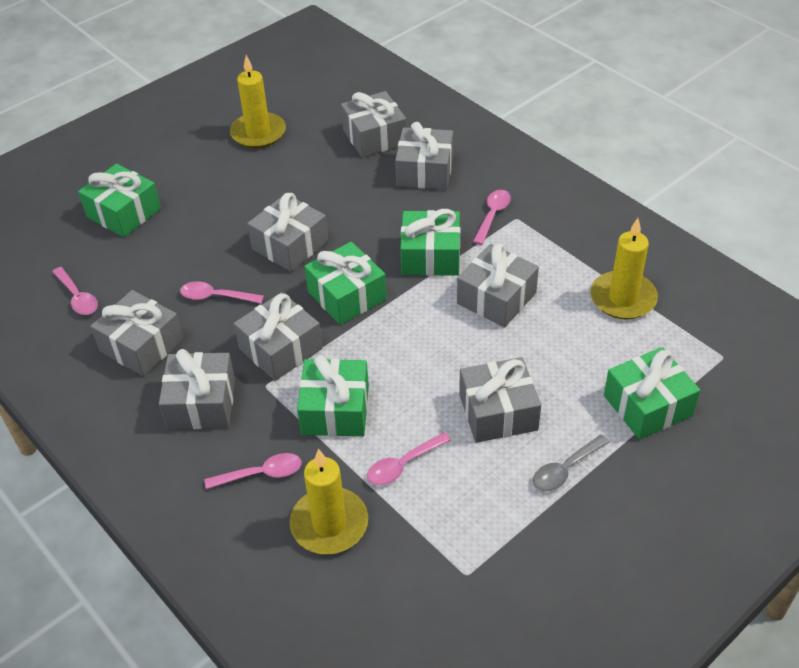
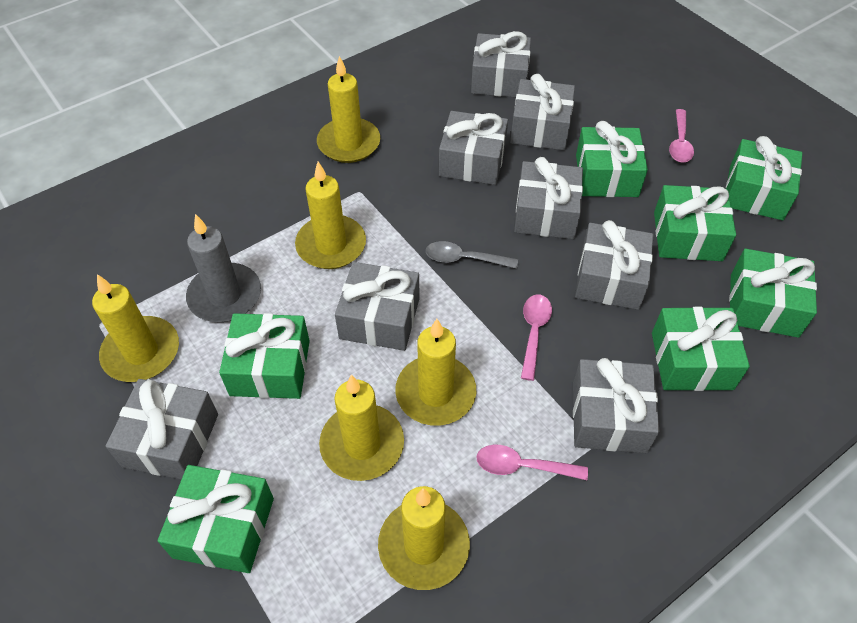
green gift: 5 -> 7
grey candle: 0 -> 1
pink spoon: 5 -> 3
yellow candle: 3 -> 6

